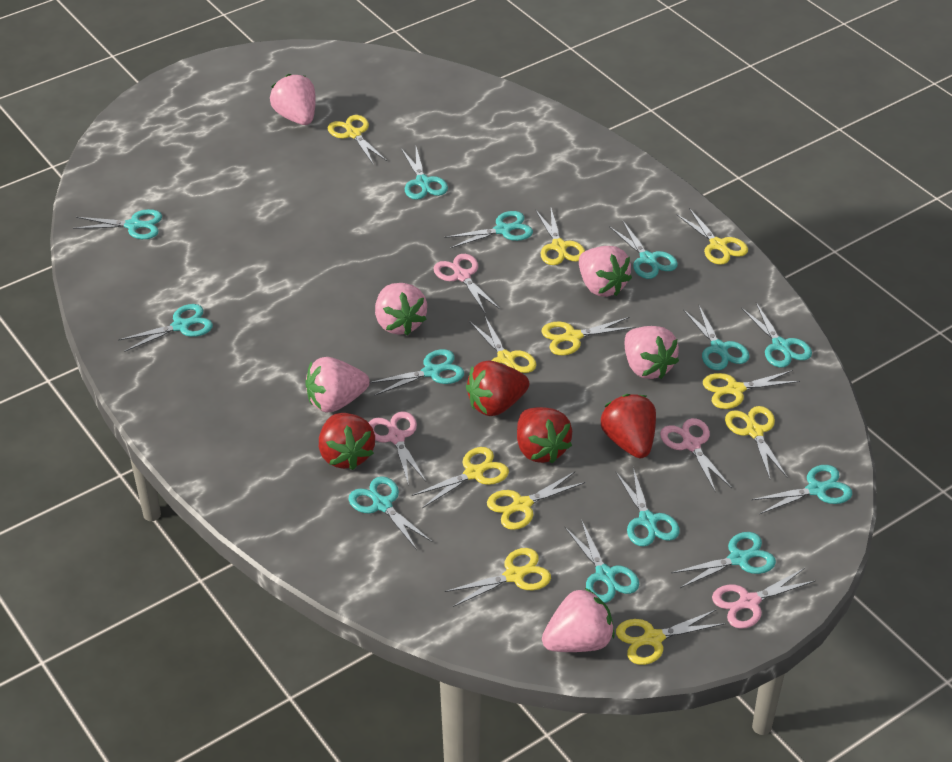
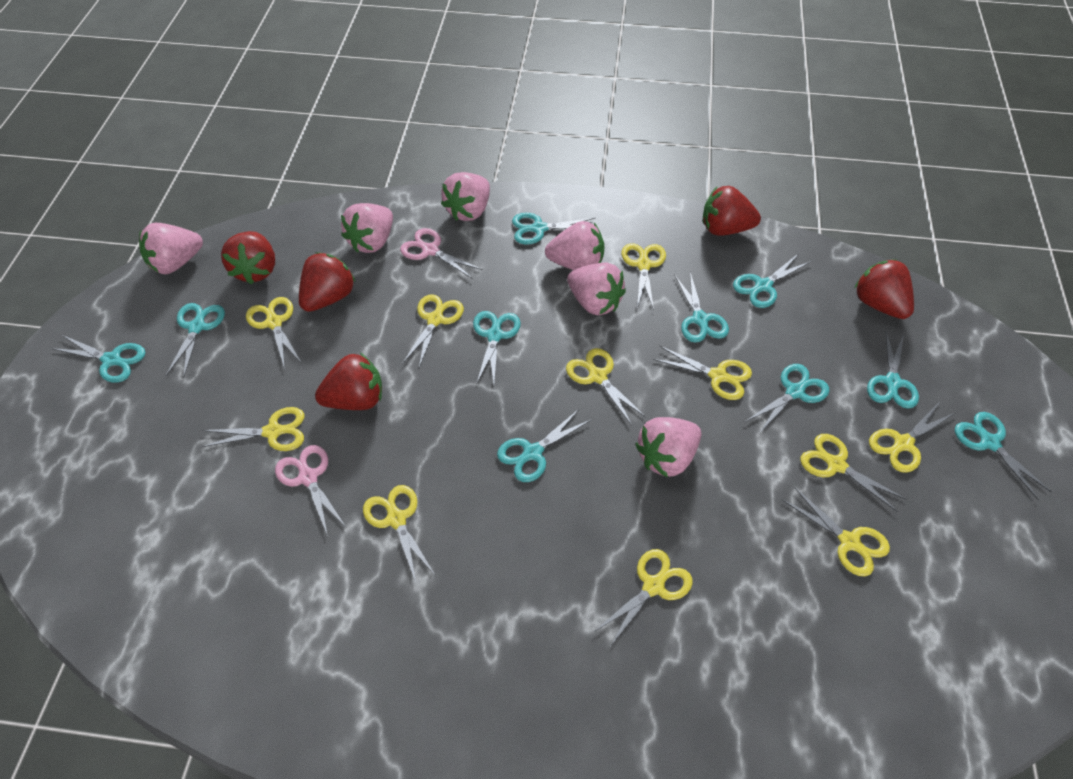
pink scissors: 4 -> 2
red strawberry: 4 -> 5
turquoise scissors: 13 -> 10

